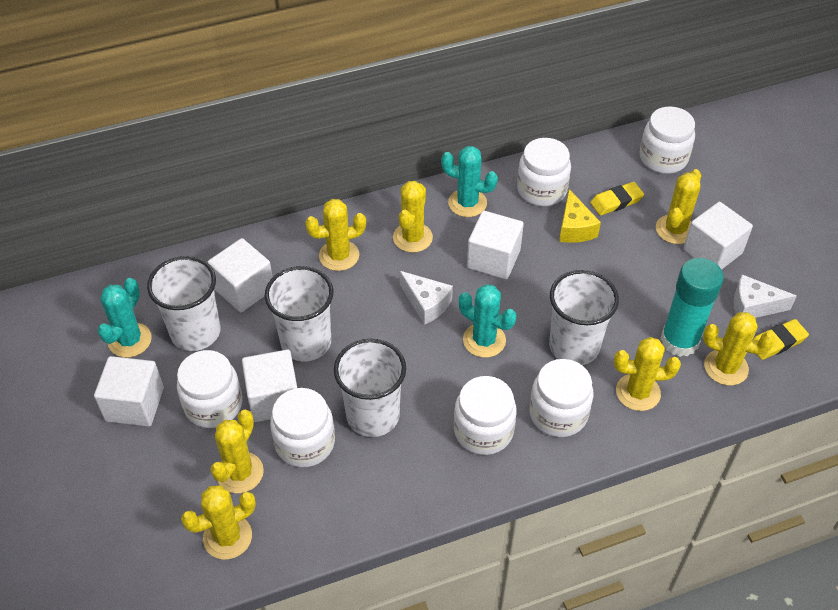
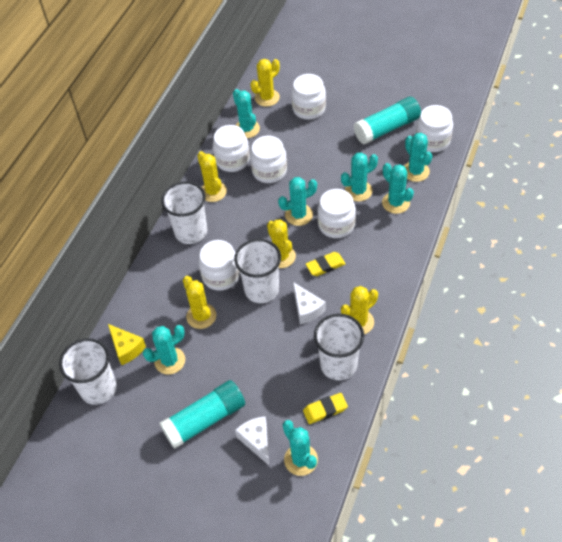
turquoise cactus: 3 -> 7
turquoise glue stick: 1 -> 2
white cube: 5 -> 0
yellow cactus: 7 -> 5

